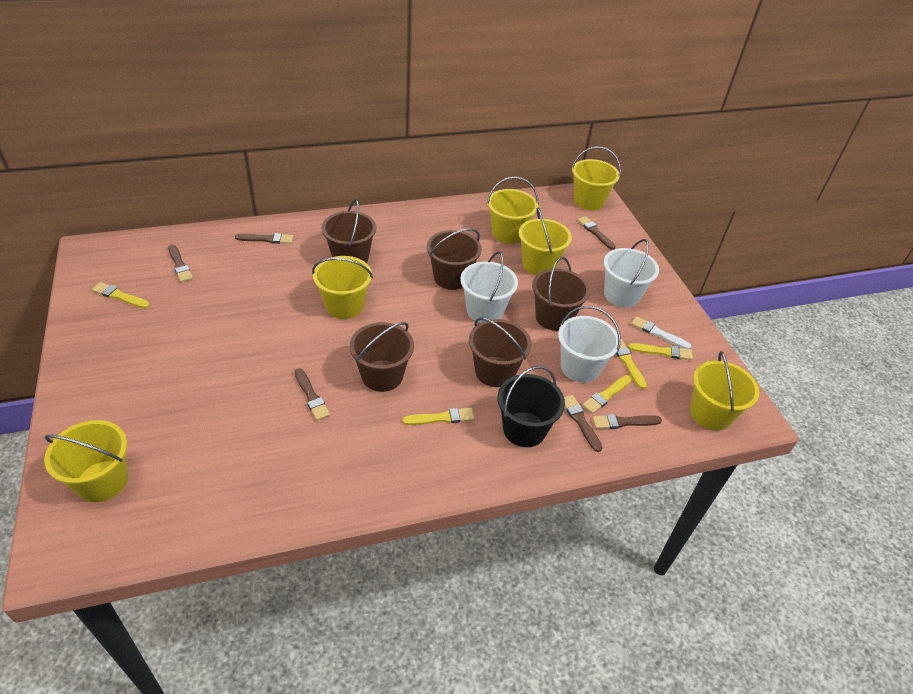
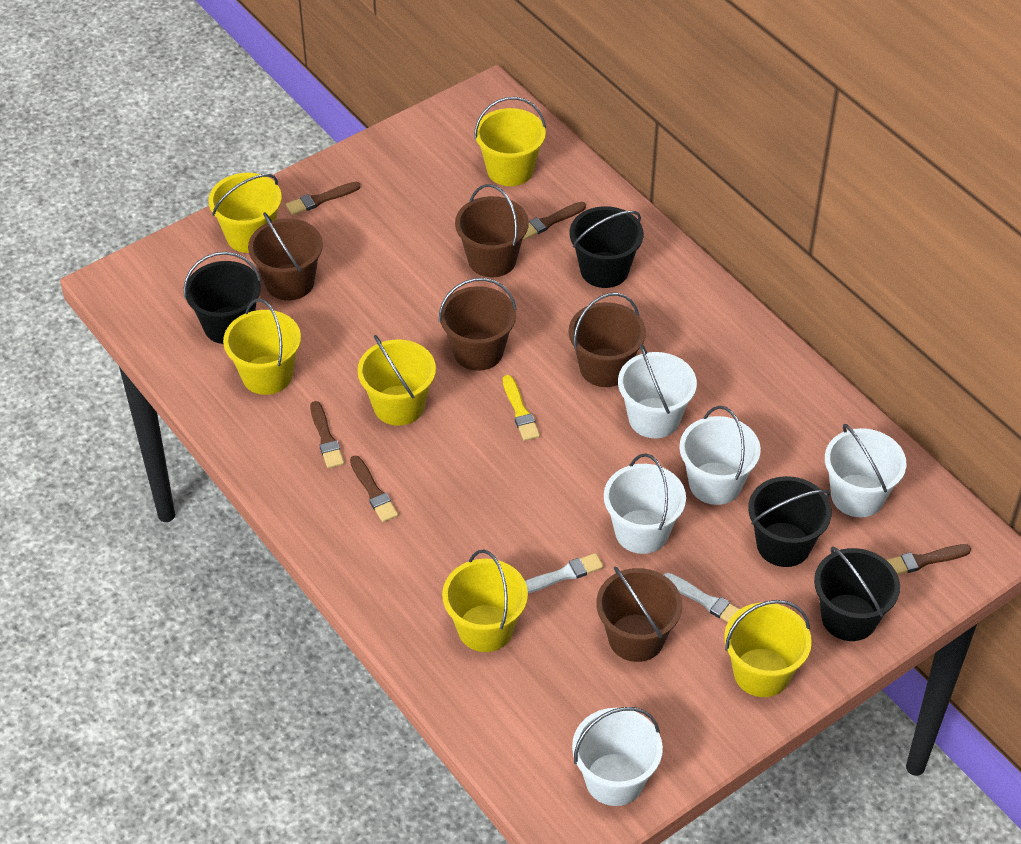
black bucket: 1 -> 4
brown brush: 6 -> 5
white brush: 1 -> 2
white bucket: 3 -> 5
yellow brush: 5 -> 1

